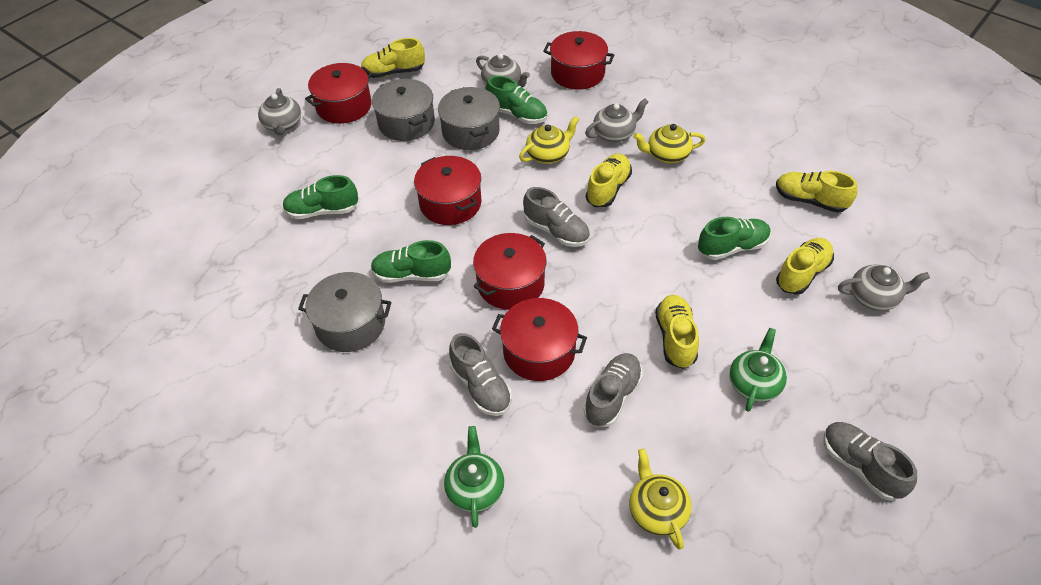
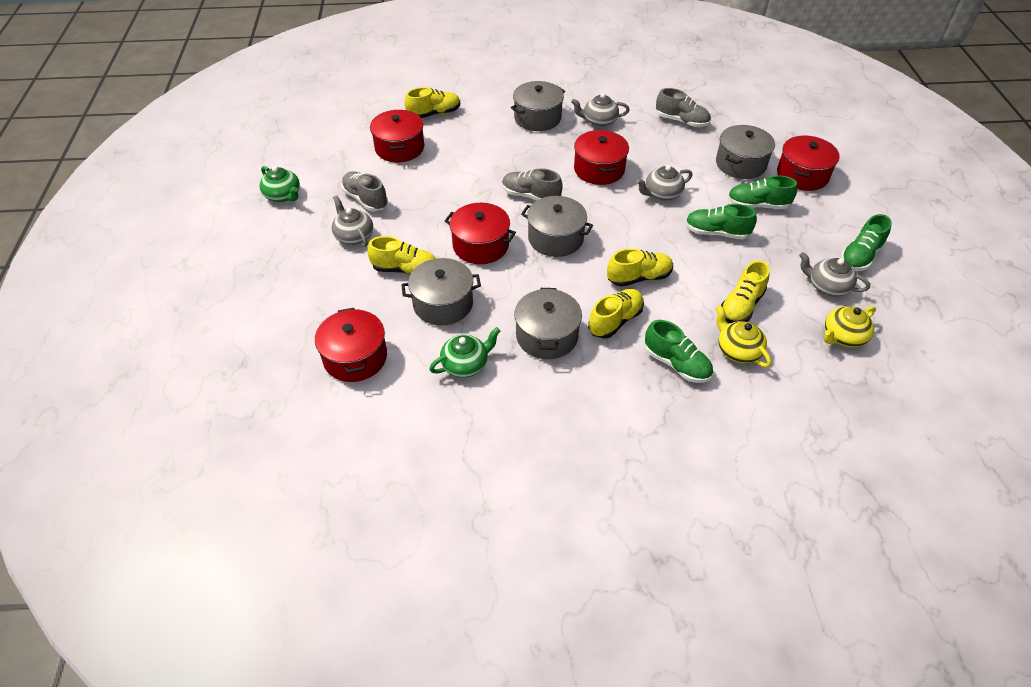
grey pot: 3 -> 5
grey shoe: 4 -> 3
yellow teapot: 3 -> 2

